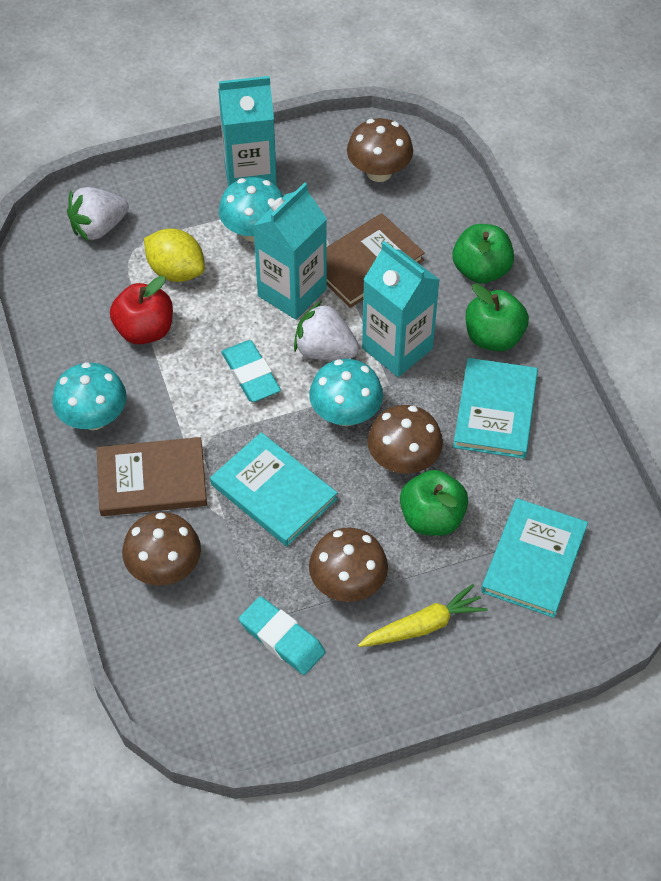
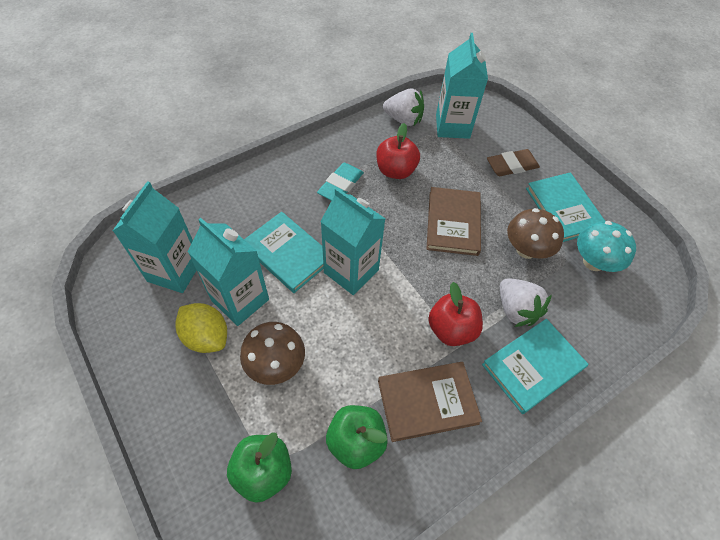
brown eraser: 0 -> 1
brown mushroom: 4 -> 2
green apple: 3 -> 2
red apple: 1 -> 2
turquoise carton: 3 -> 4
turquoise eraser: 2 -> 1
turquoise mushroom: 3 -> 1
yellow carrot: 1 -> 0

